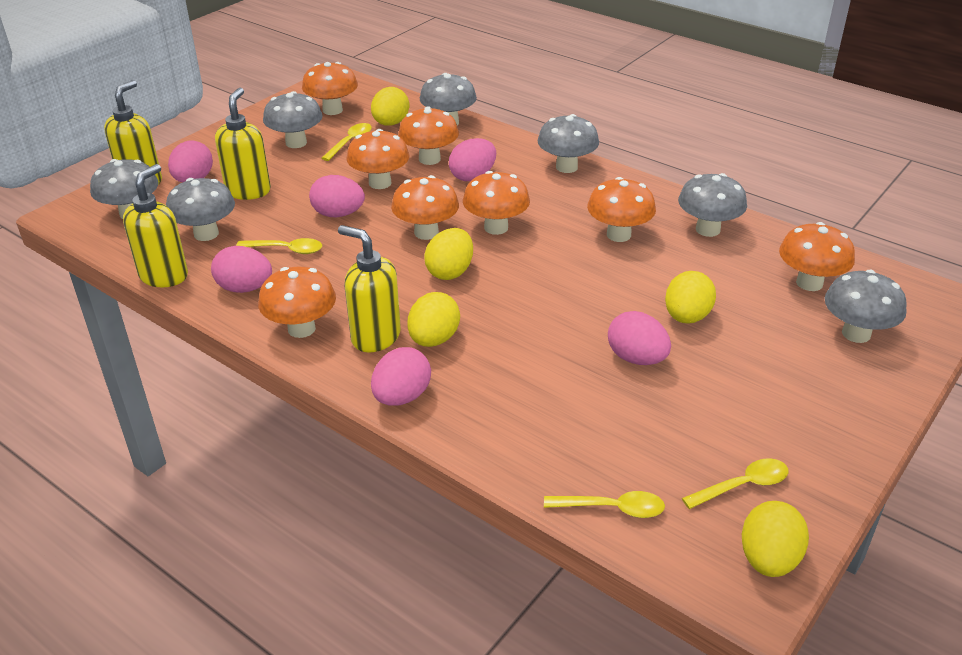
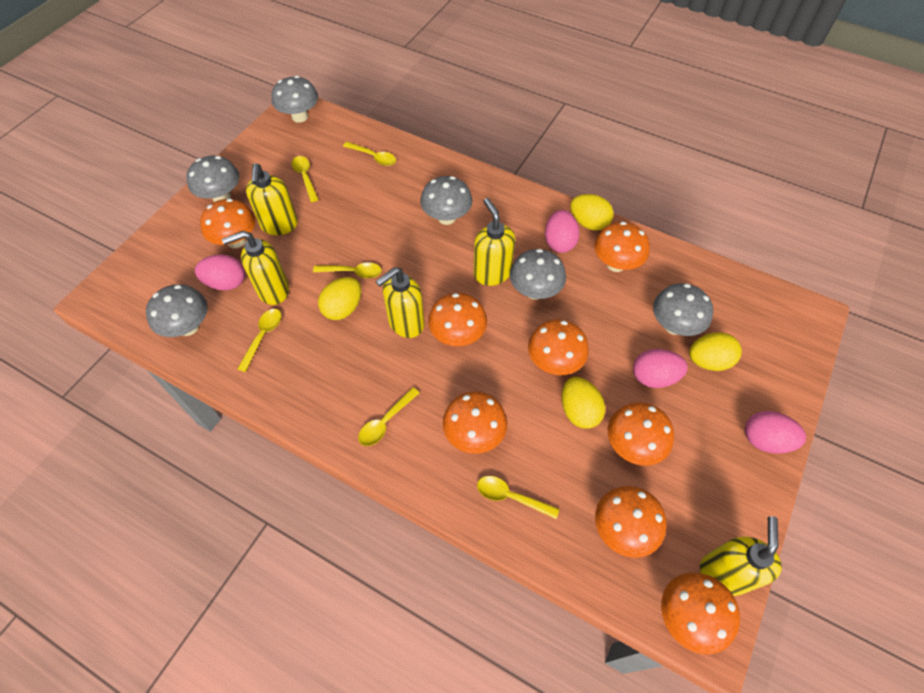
grey mushroom: 7 -> 6
pink egg: 6 -> 4
yellow egg: 5 -> 4
yellow soap dispenser: 4 -> 5
yellow spoon: 4 -> 6

